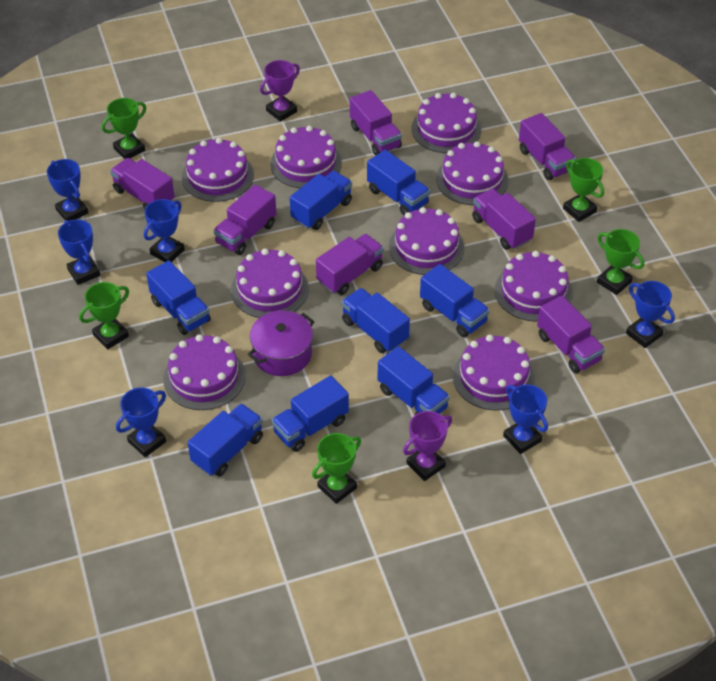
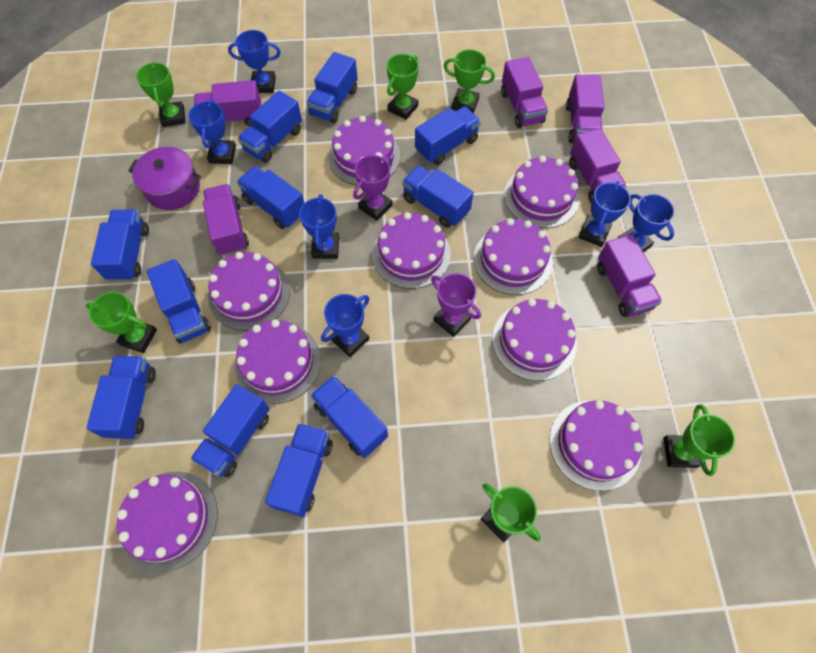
blue truck: 8 -> 11
green trophy: 5 -> 6
purple truck: 7 -> 6

